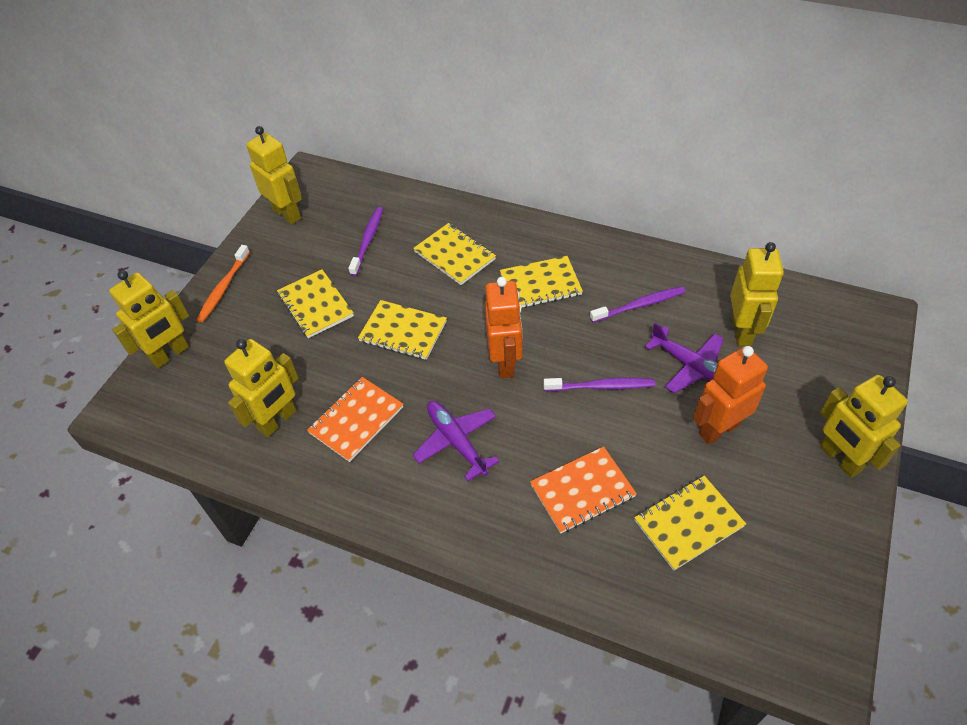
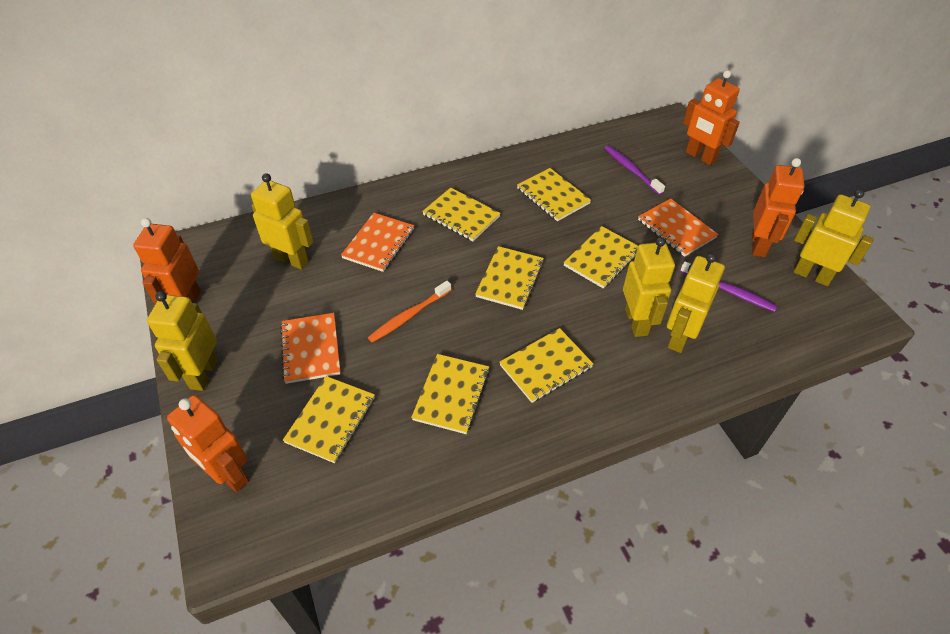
orange notebook: 2 -> 3
orange robot: 2 -> 4
purple plane: 2 -> 0
purple toothbrush: 3 -> 2
yellow notebook: 5 -> 7

